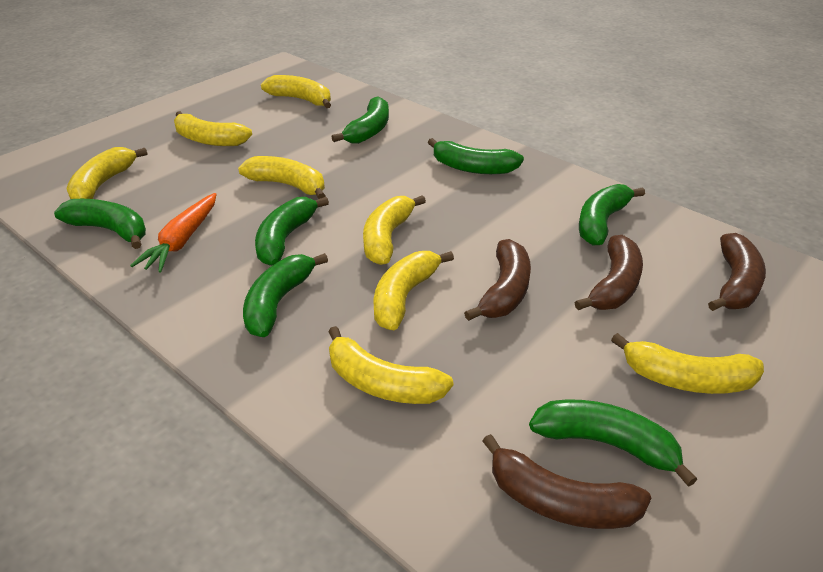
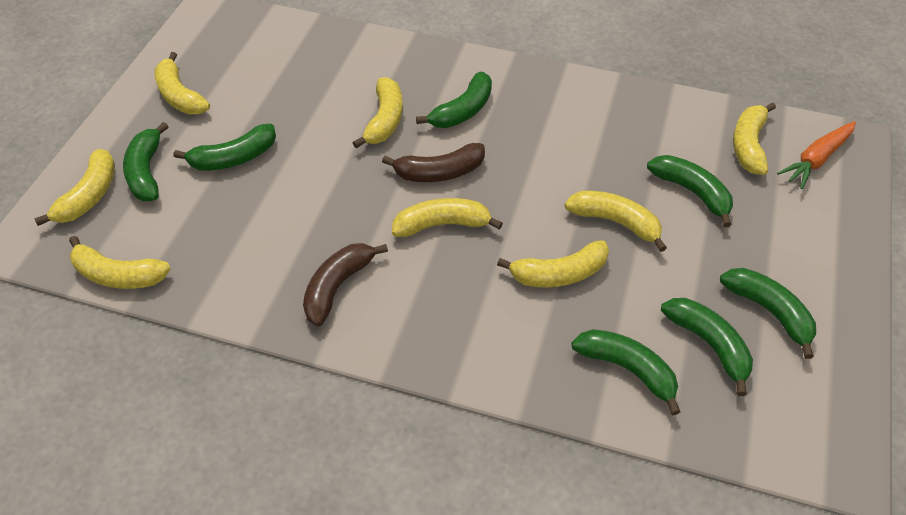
brown banana: 4 -> 2

